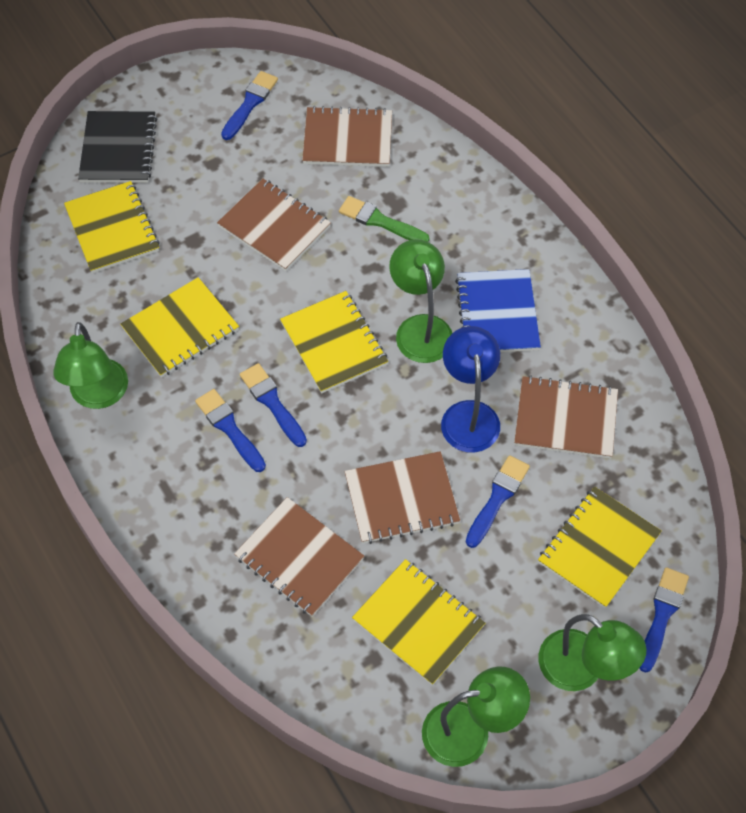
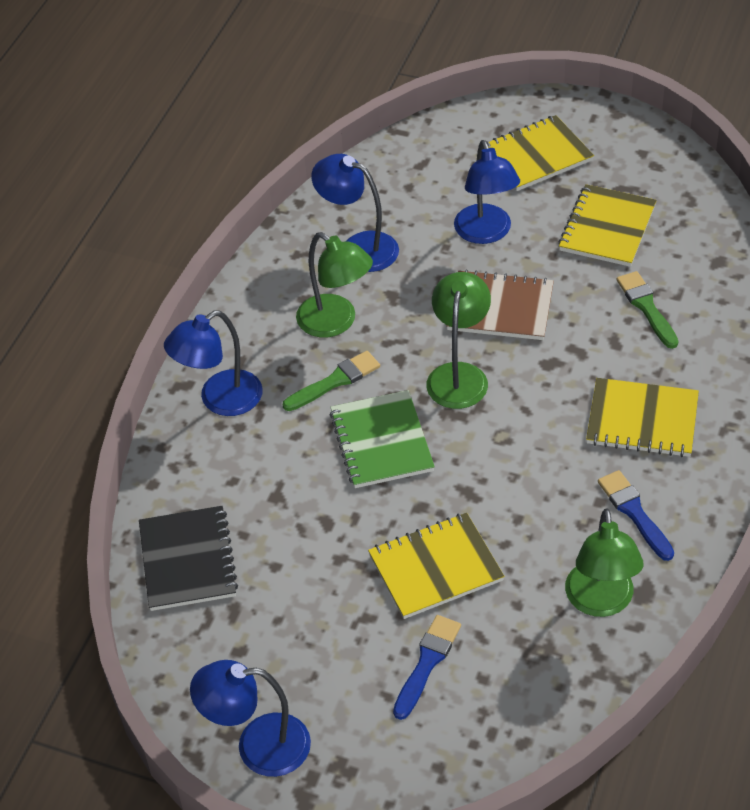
blue brush: 5 -> 2
blue lamp: 1 -> 4
blue notebook: 1 -> 0
brown notebook: 5 -> 1
green brush: 1 -> 2
green lamp: 4 -> 3
green notebook: 0 -> 1
yellow notebook: 5 -> 4

